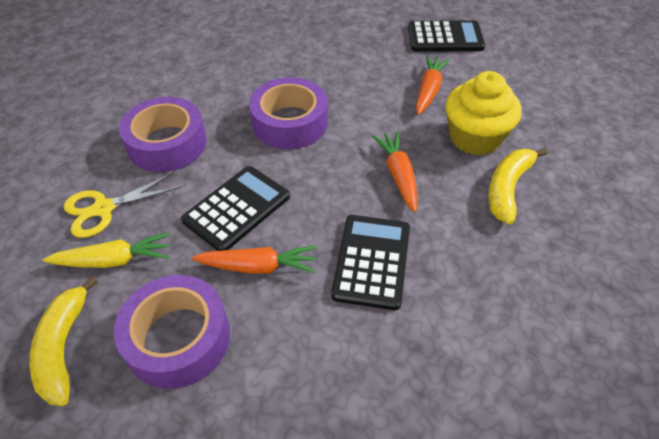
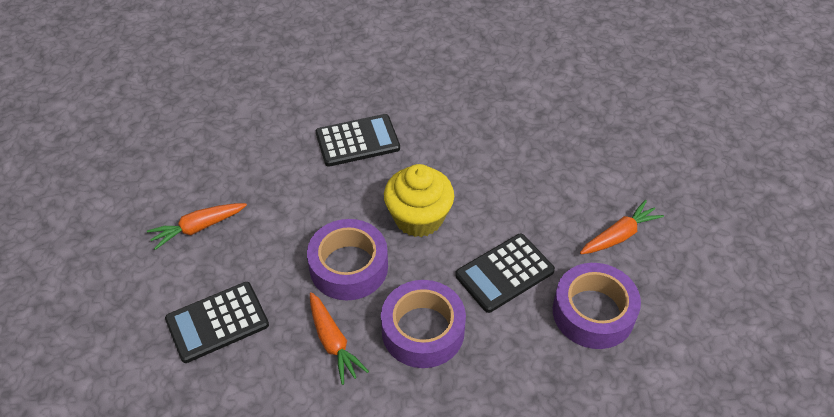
yellow banana: 2 -> 0
yellow carrot: 1 -> 0
yellow scissors: 1 -> 0

